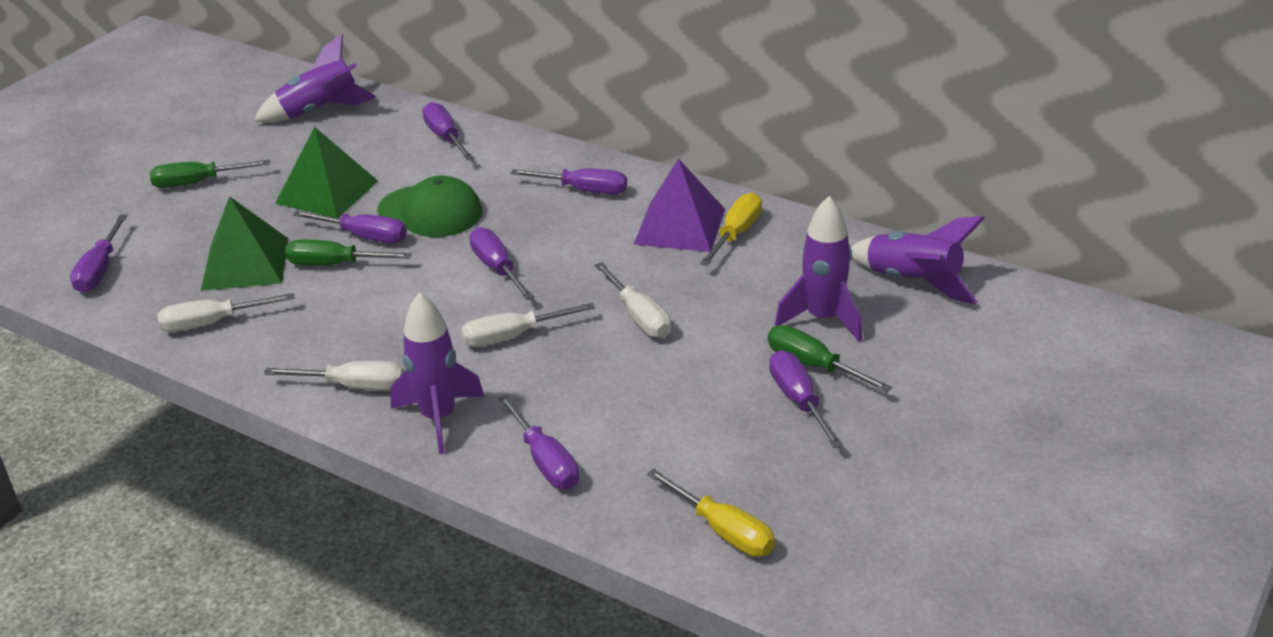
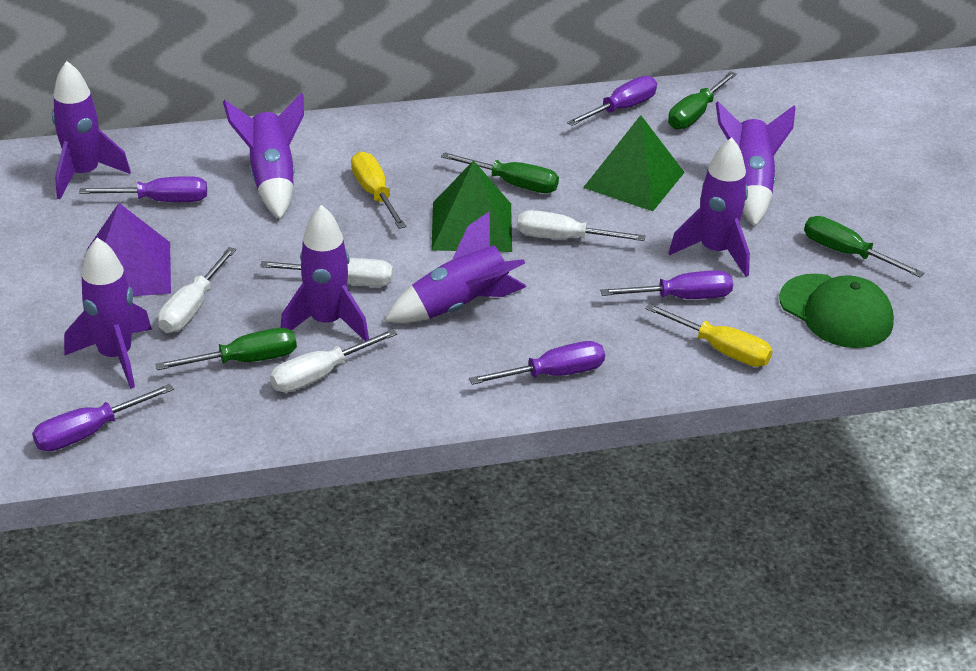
green screwdriver: 3 -> 4
purple rocket: 4 -> 7
purple screwdriver: 7 -> 5

